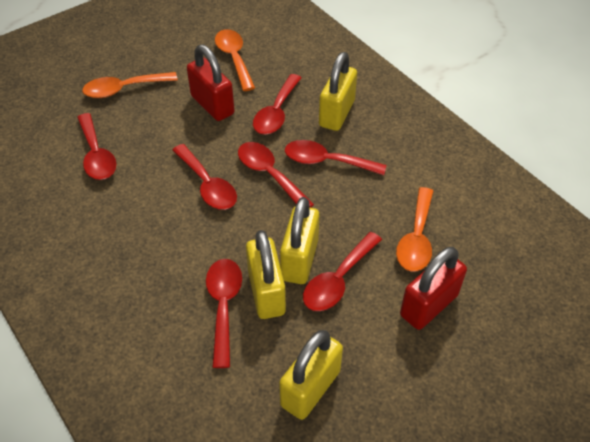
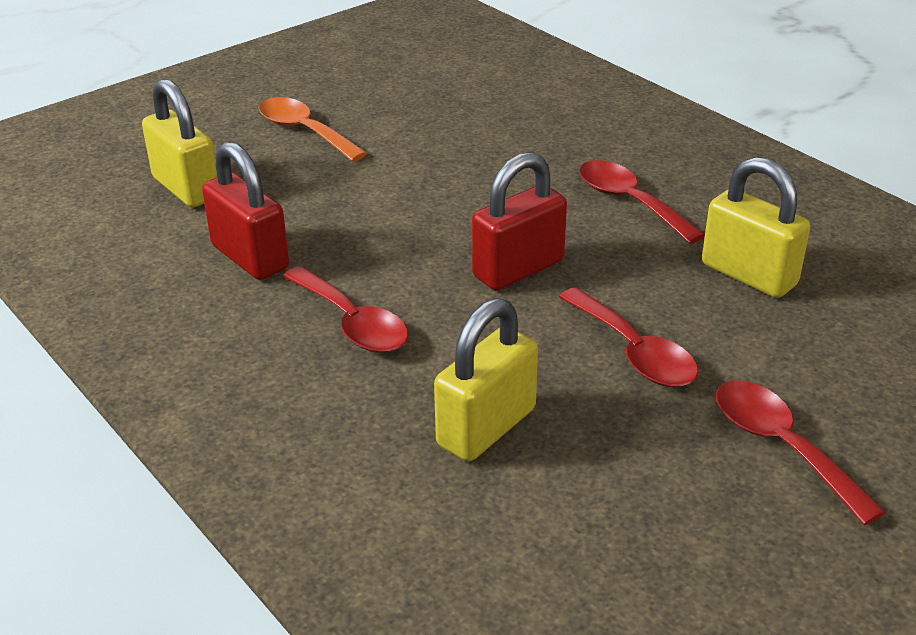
orange spoon: 3 -> 1
red spoon: 7 -> 4
yellow padlock: 4 -> 3

